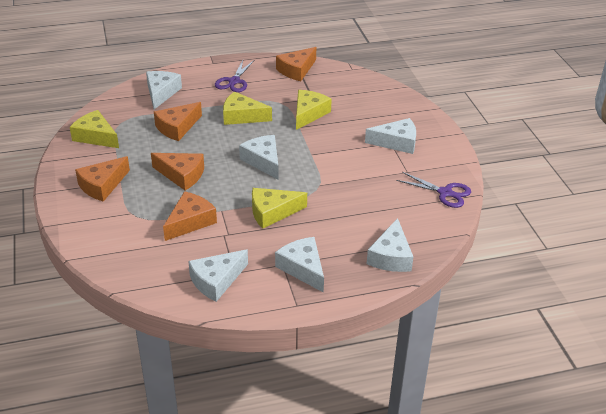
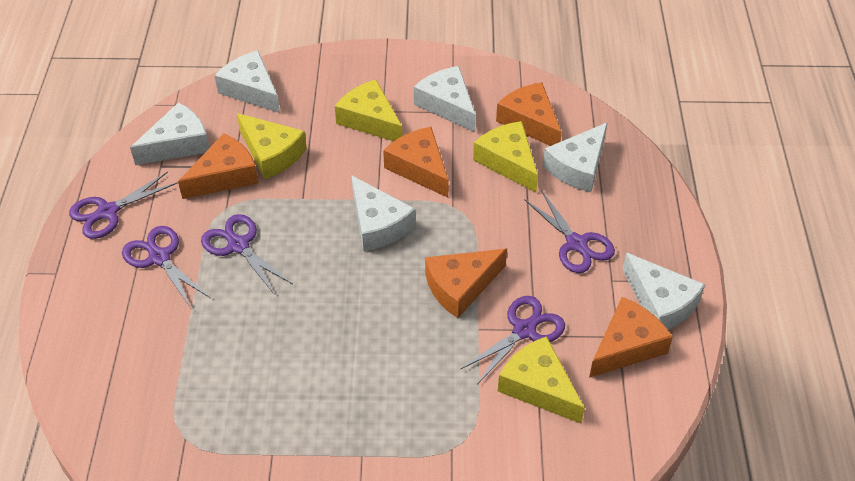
purple scissors: 2 -> 5

